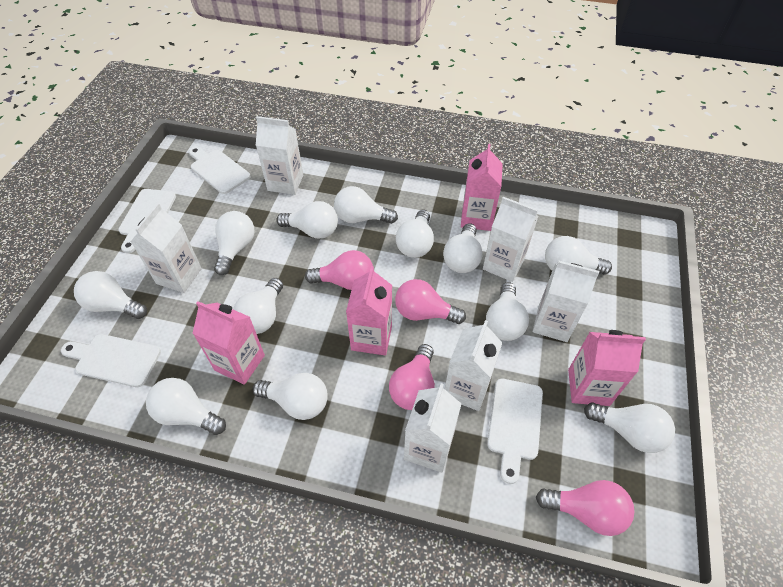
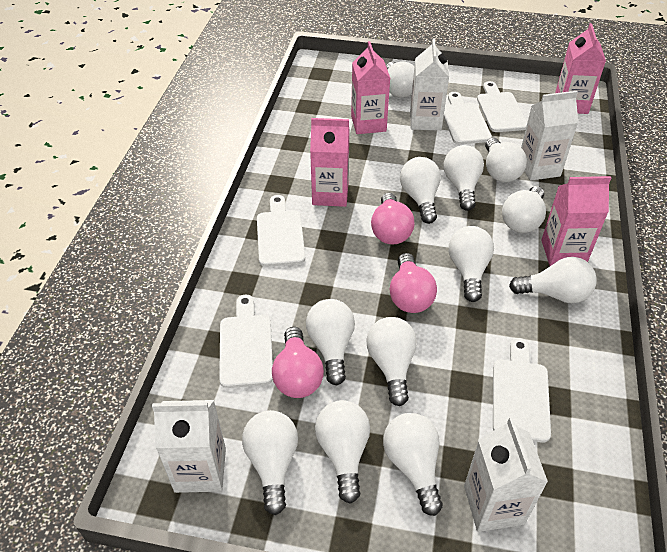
pink light bulb: 4 -> 3
white carton: 6 -> 4
white cutting board: 4 -> 5

